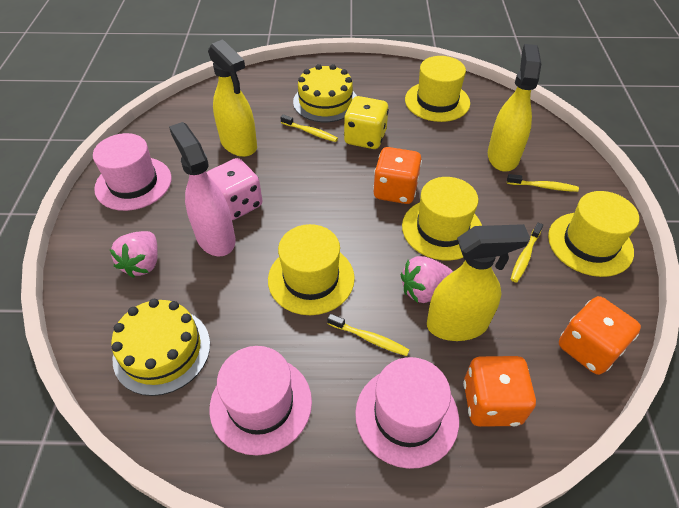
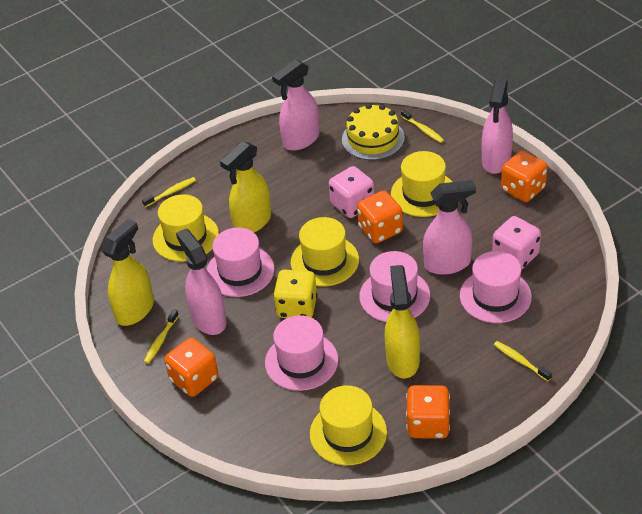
orange dice: 3 -> 4
pink dice: 1 -> 2
pink hat: 3 -> 4
pink spray bottle: 1 -> 4
pink strawberry: 2 -> 0
yellow cake: 2 -> 1

